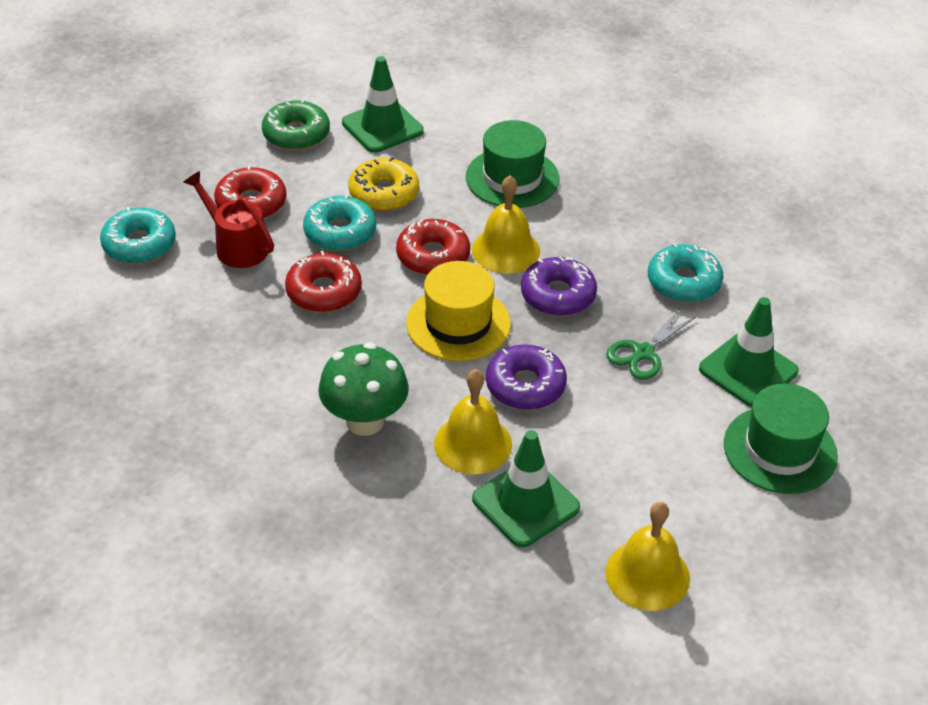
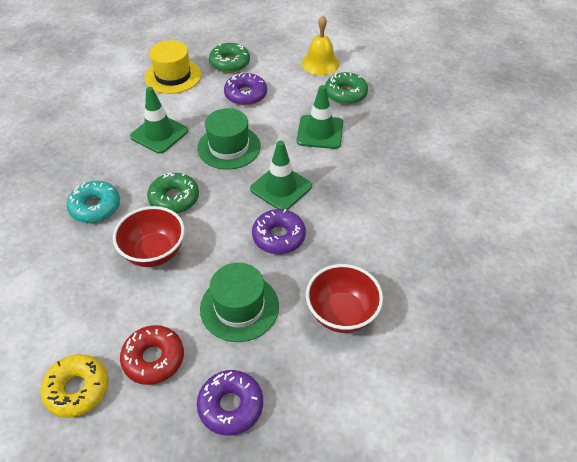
green donut: 1 -> 3
green mushroom: 1 -> 0
green scissors: 1 -> 0
purple donut: 2 -> 3
red bowl: 0 -> 2
red donut: 3 -> 1
red watering can: 1 -> 0
turquoise donut: 3 -> 1
yellow bell: 3 -> 1

